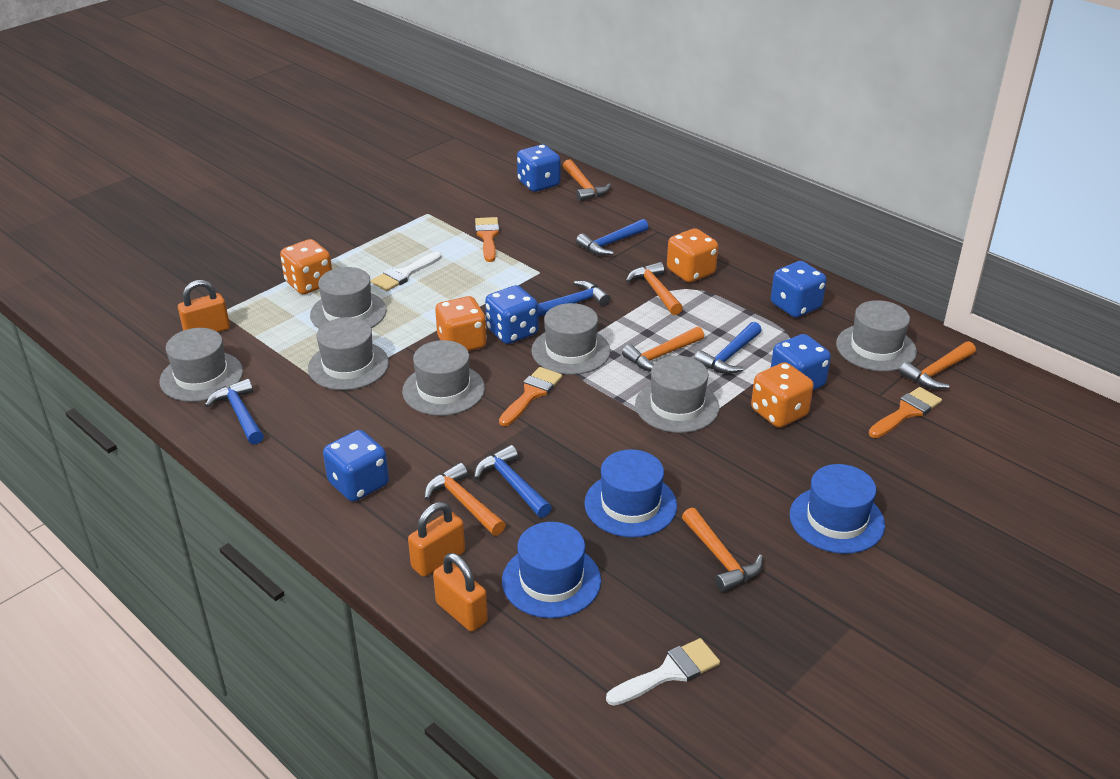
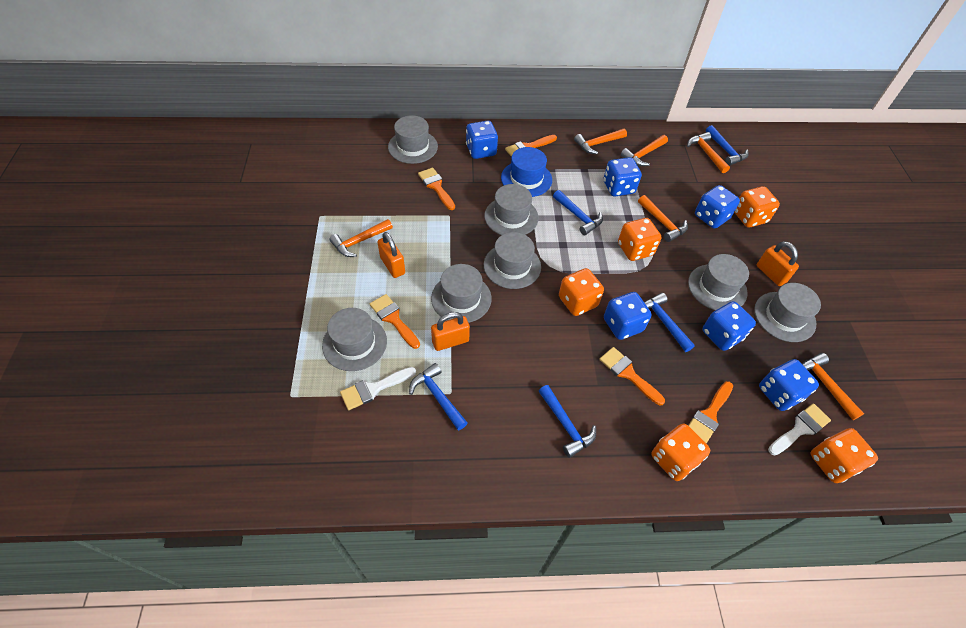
blue dice: 5 -> 6
blue hat: 3 -> 1
orange brush: 3 -> 5
orange dice: 4 -> 5

